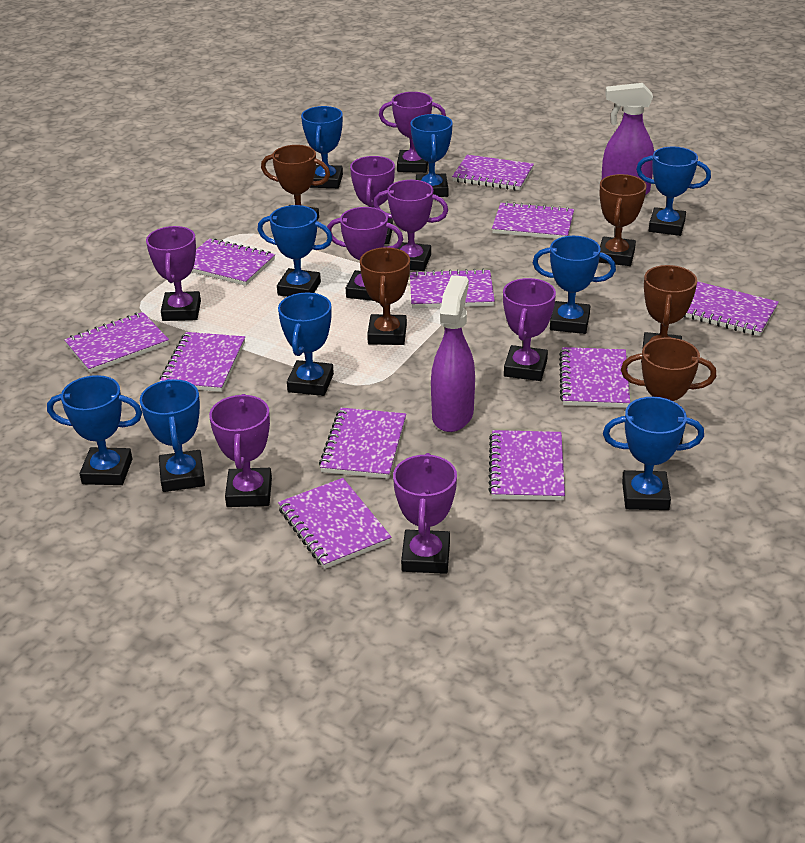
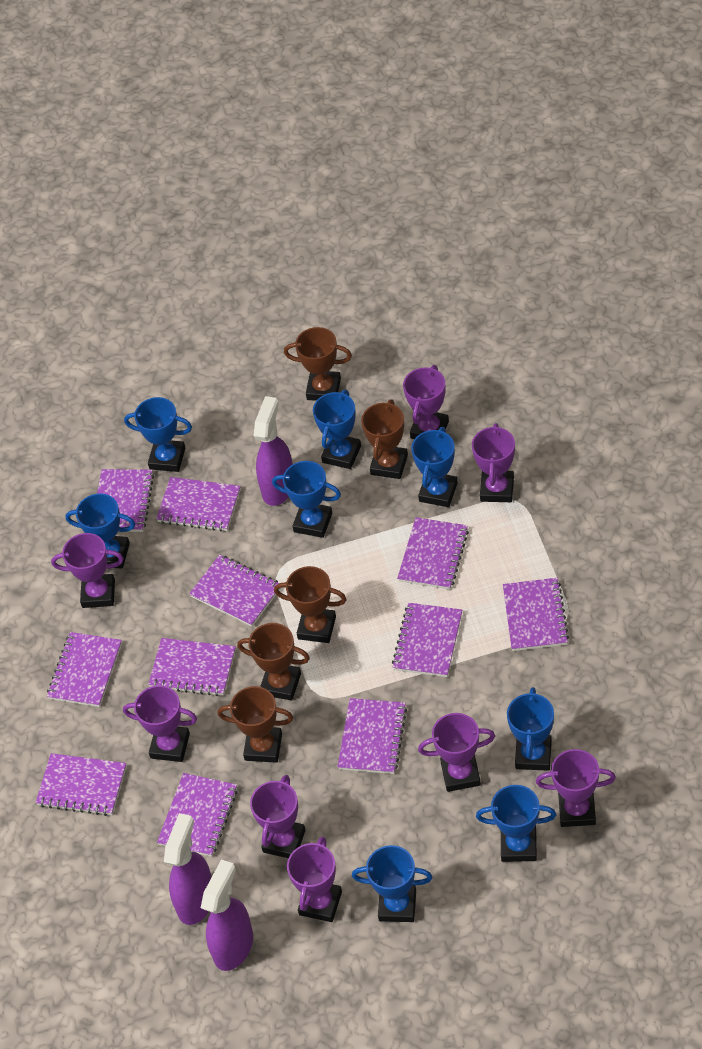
blue trophy: 9 -> 8
purple spray bottle: 2 -> 3

